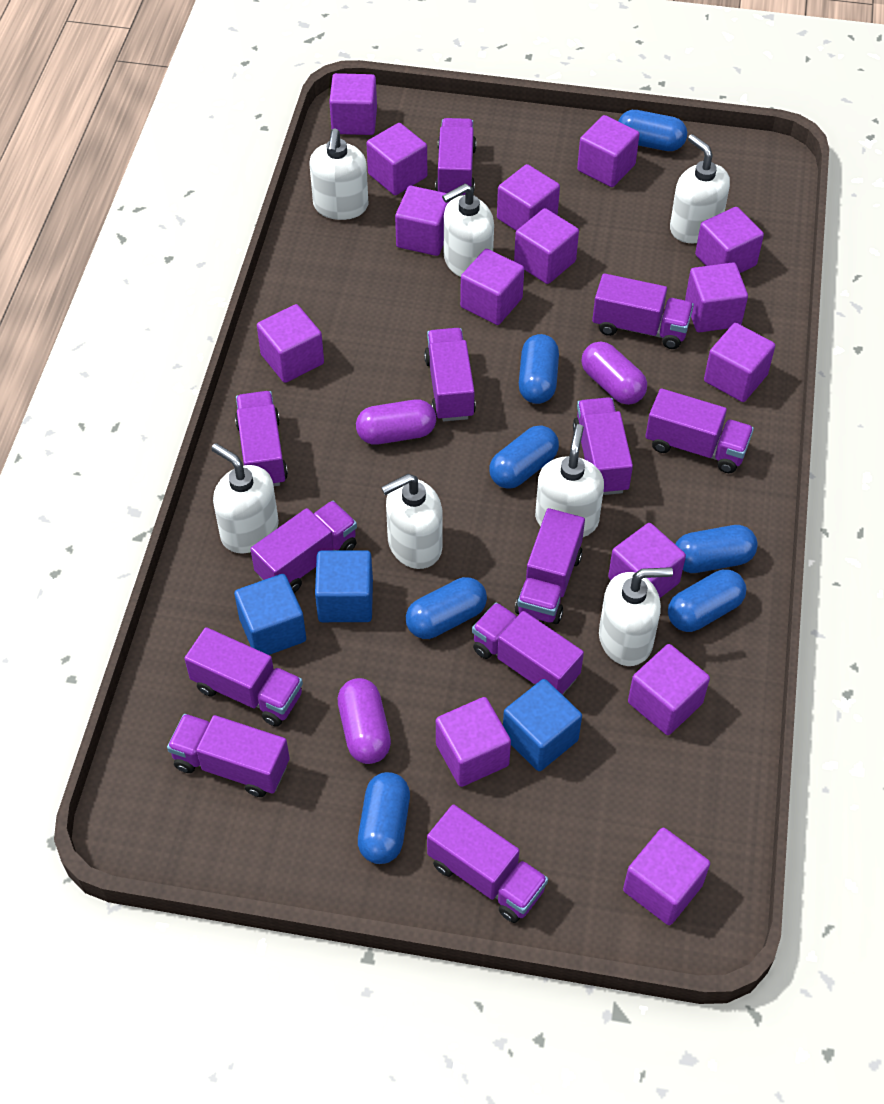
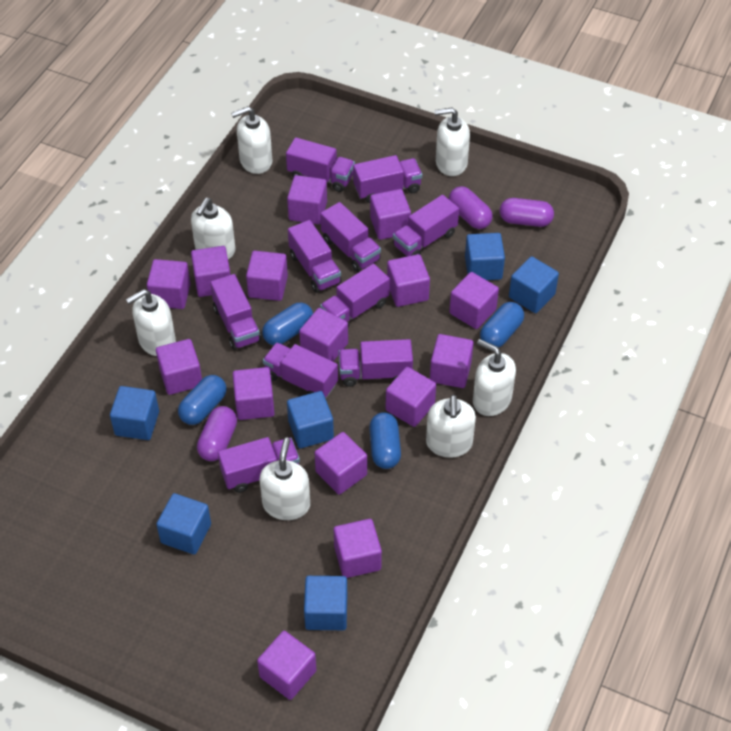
blue capsule: 7 -> 4
blue cube: 3 -> 6
purple truck: 12 -> 10

